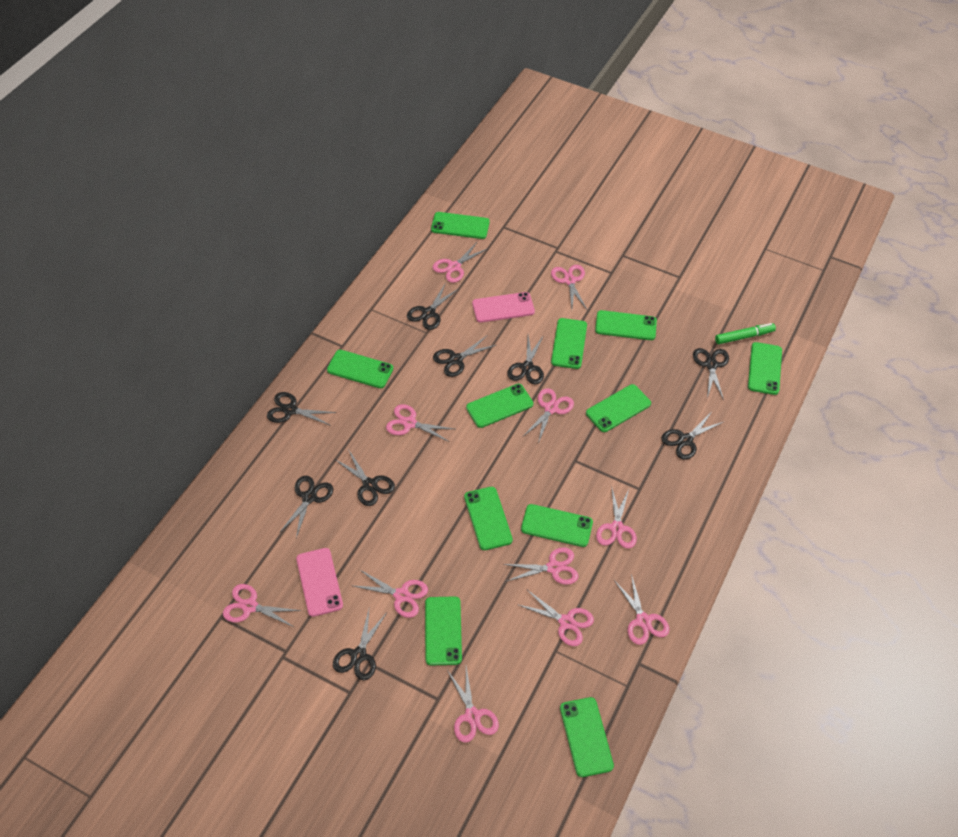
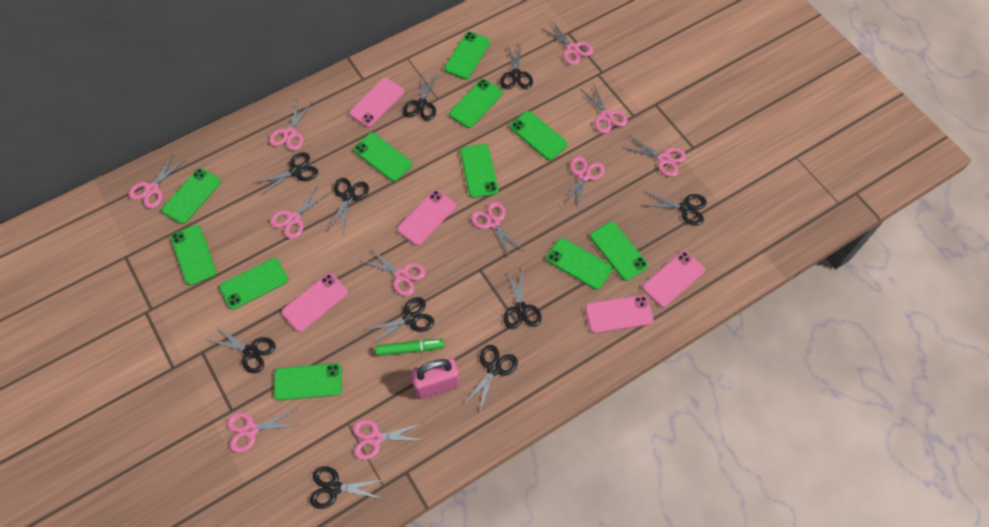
black scissors: 9 -> 10
pink padlock: 0 -> 1
pink phone: 2 -> 5

